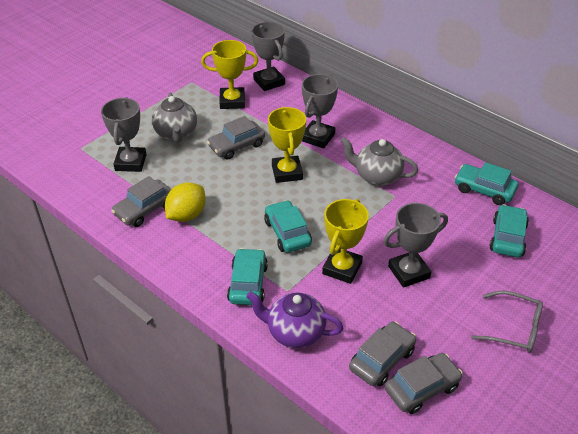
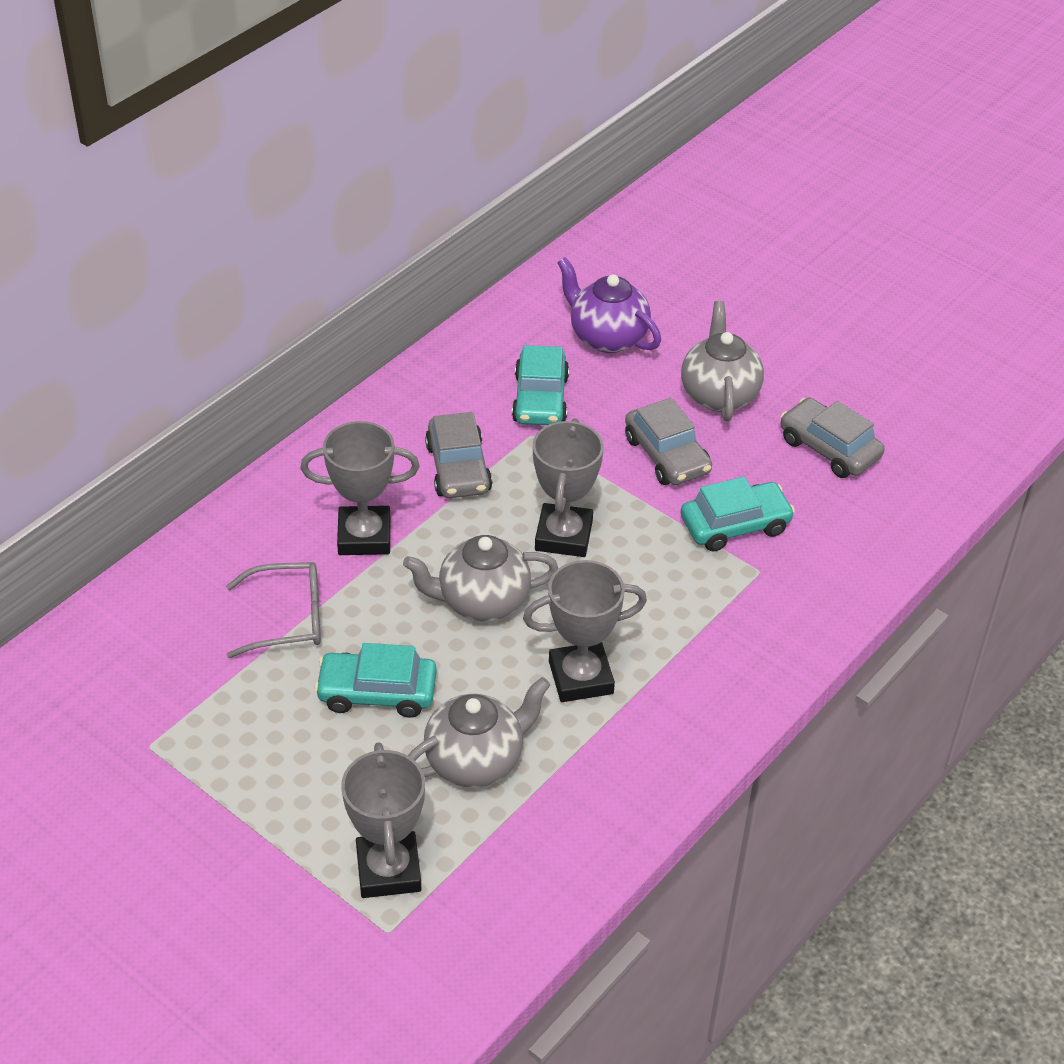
grey car: 4 -> 3
grey teapot: 2 -> 3
turquoise car: 4 -> 3
yellow lemon: 1 -> 0
yellow trophy: 3 -> 0

